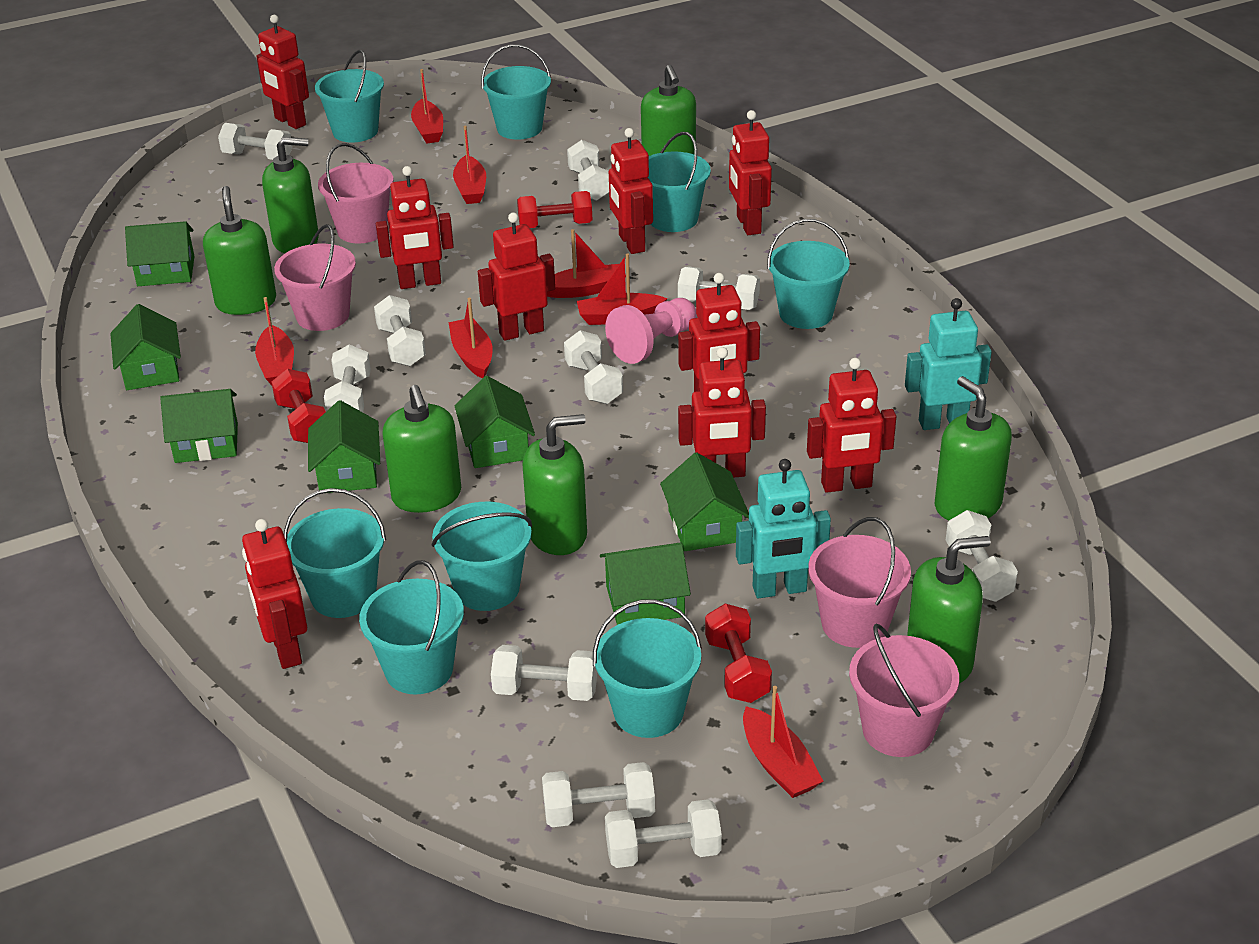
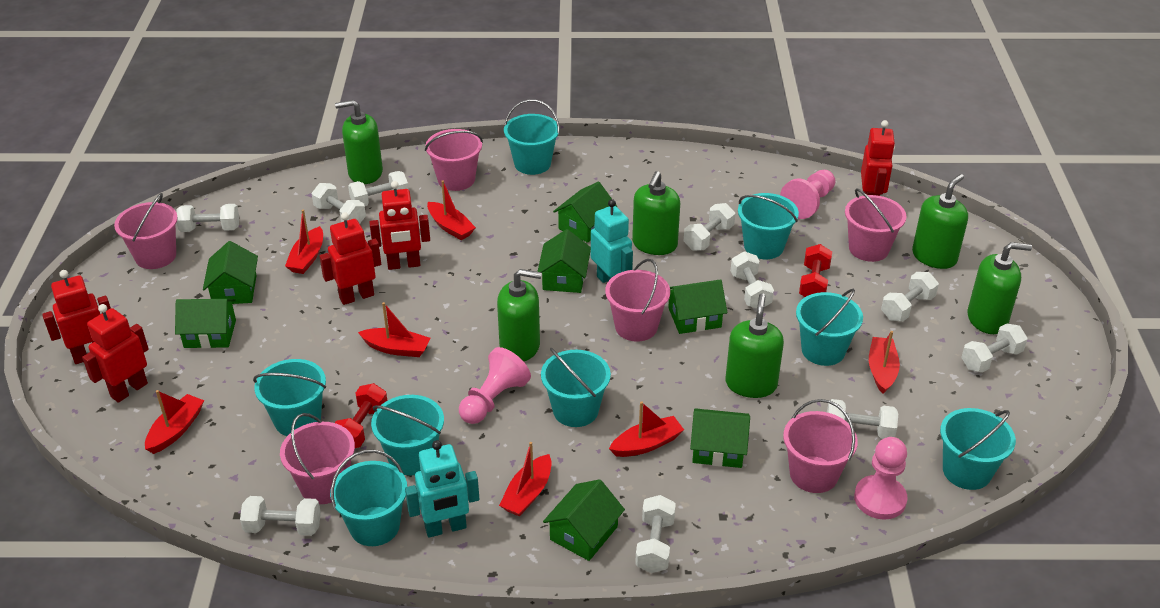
green soap dispenser: 7 -> 6
pink bucket: 4 -> 6
pink pawn: 1 -> 3
red dumbbell: 3 -> 2
red robot: 9 -> 5

